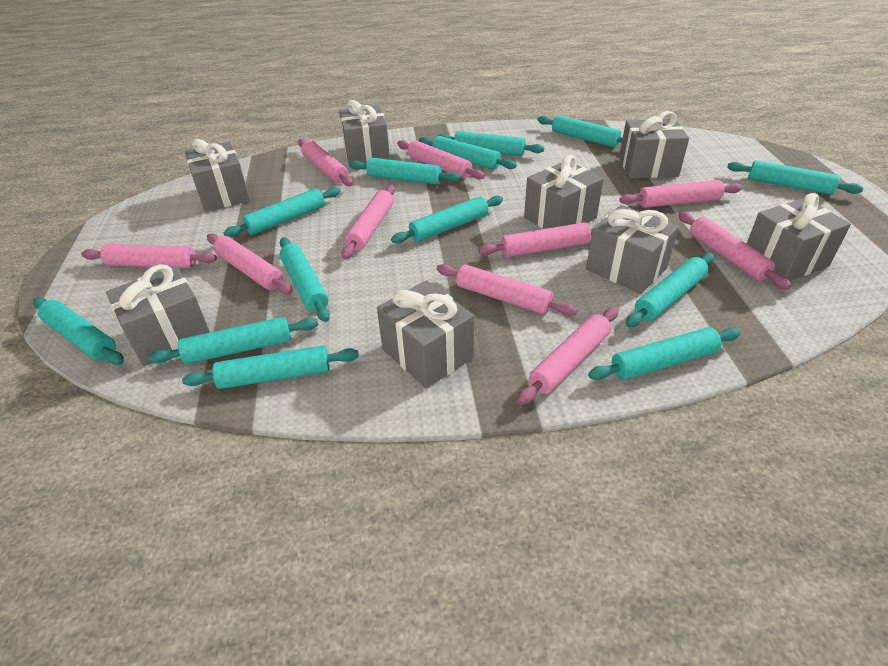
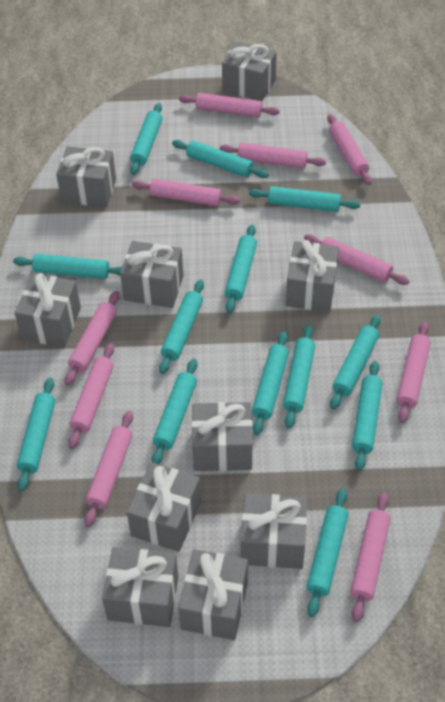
grey gift: 8 -> 10

